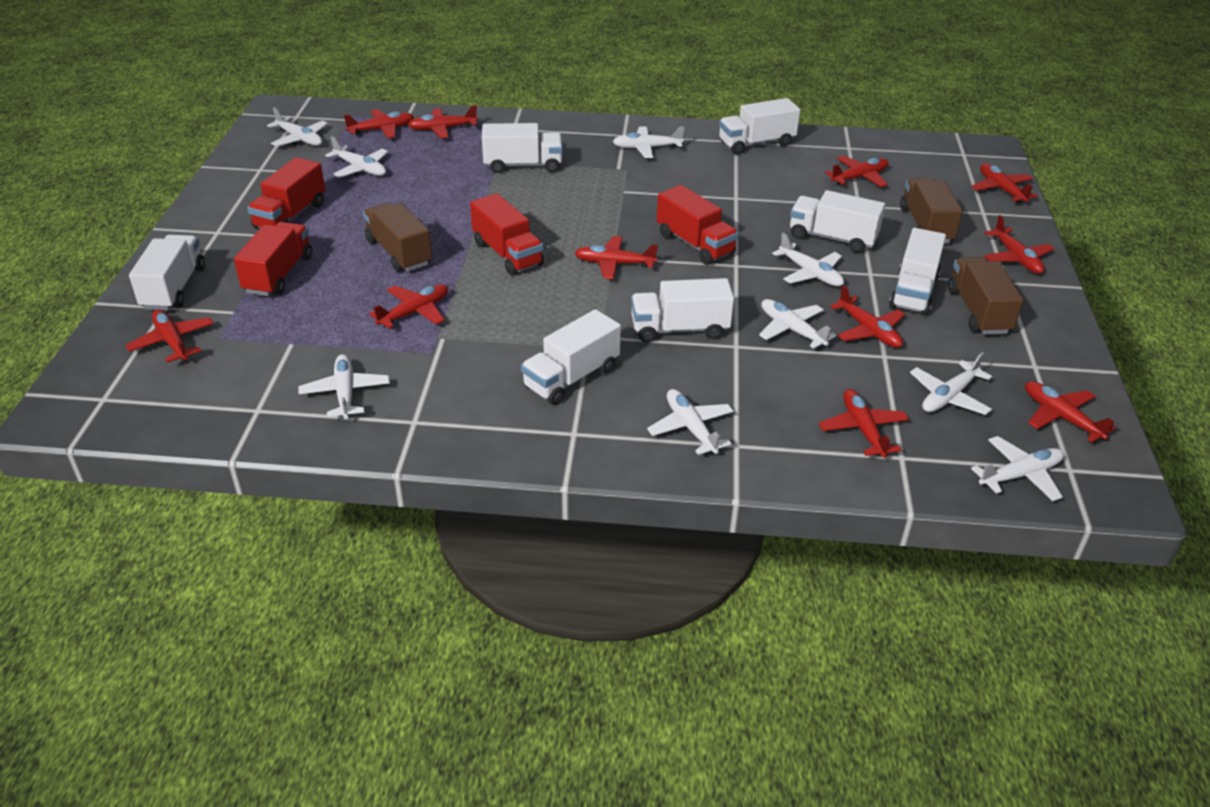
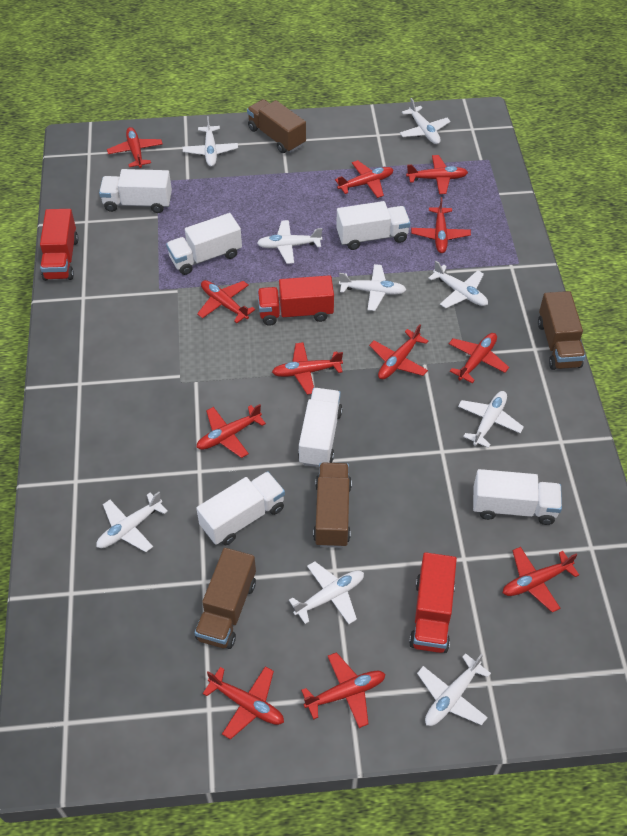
brown truck: 3 -> 4
red plane: 11 -> 12
red truck: 4 -> 3
white truck: 7 -> 6

